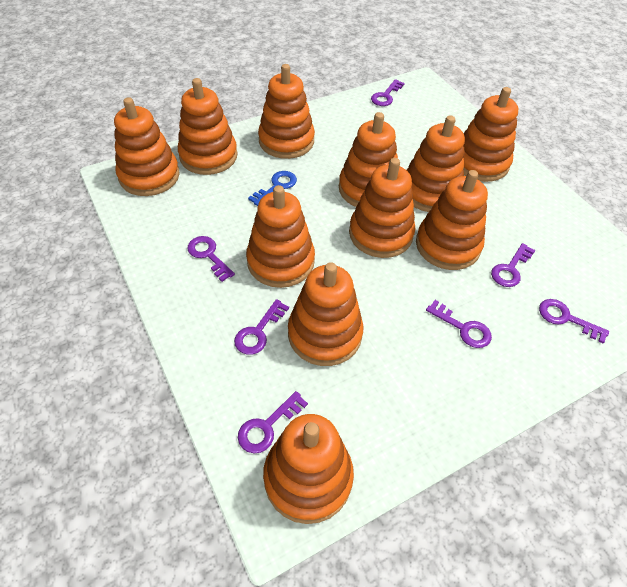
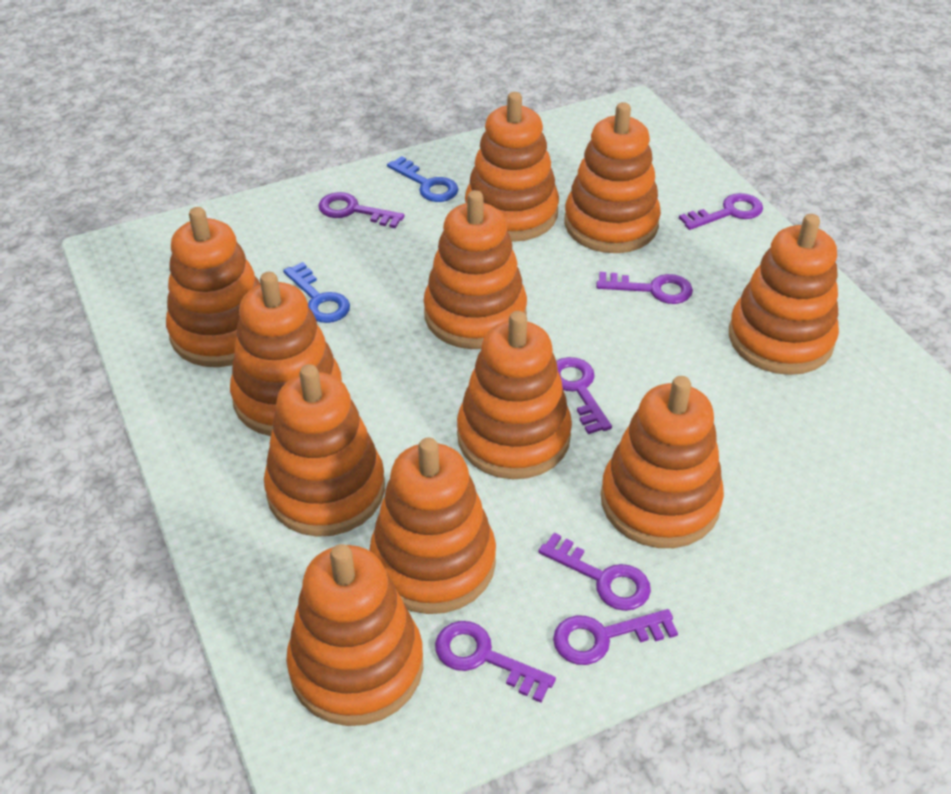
blue key: 1 -> 2

